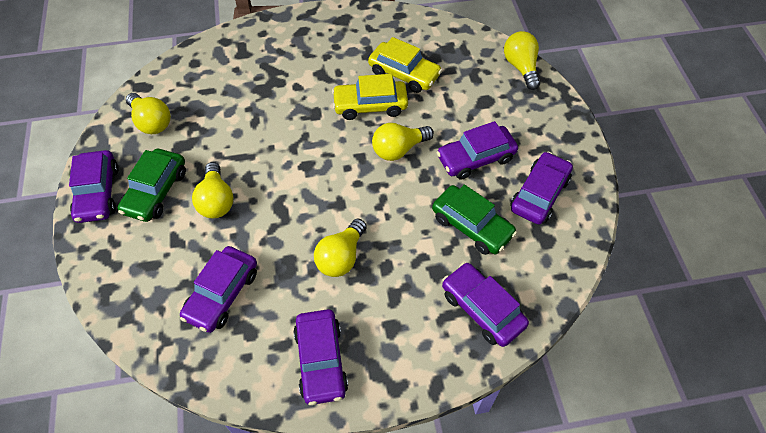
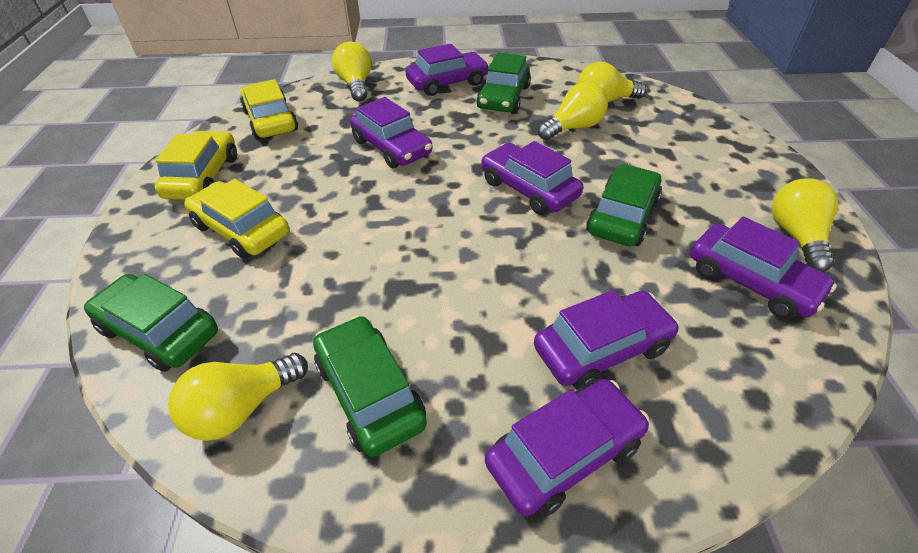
green car: 2 -> 4
yellow car: 2 -> 3

